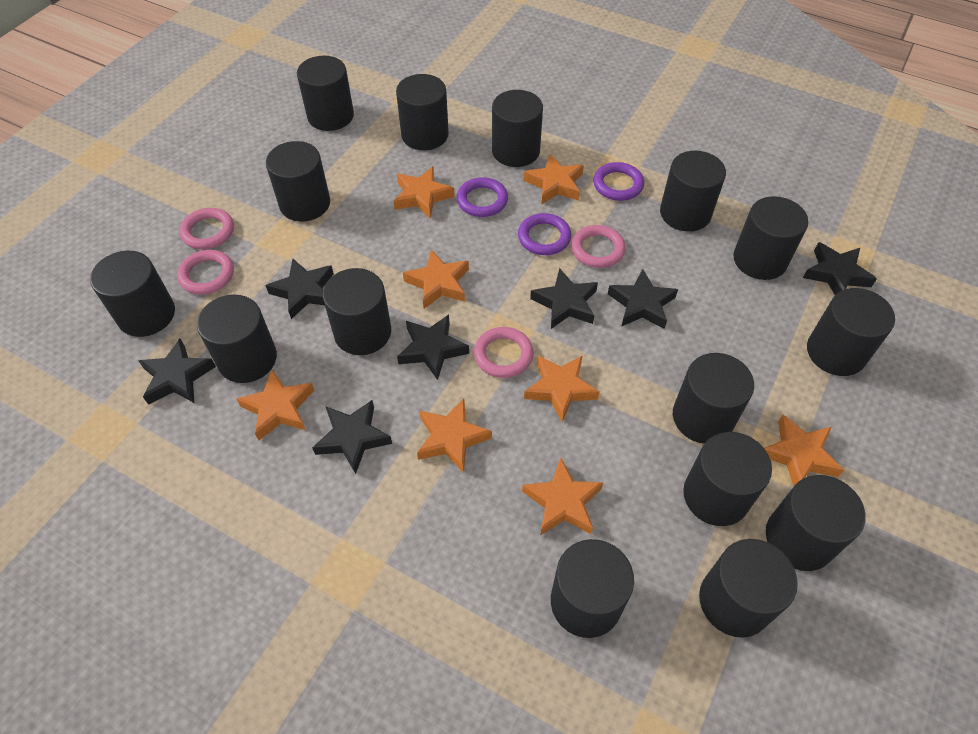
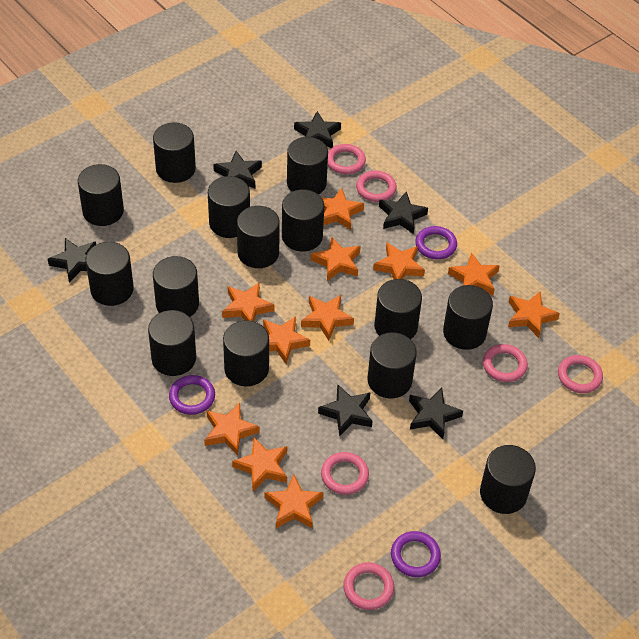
black cylinder: 15 -> 14
black star: 7 -> 6
orange star: 8 -> 11
pink ring: 4 -> 6

